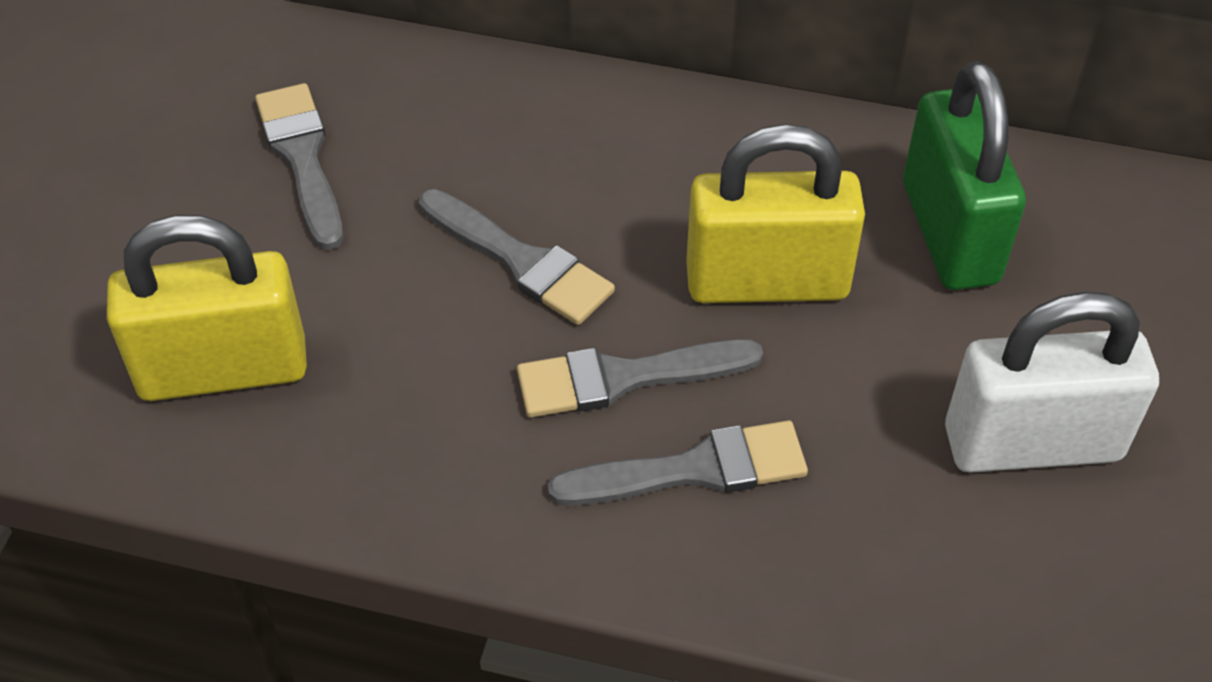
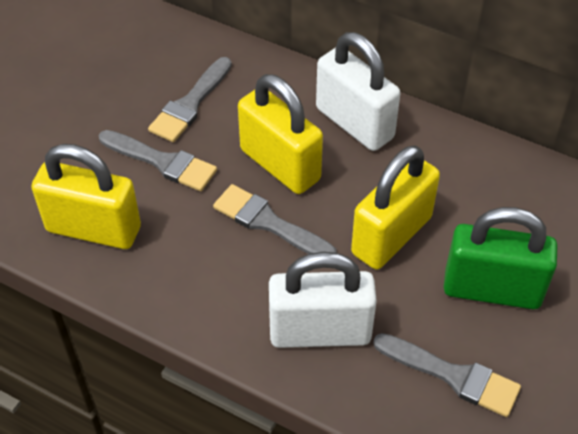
white padlock: 1 -> 2
yellow padlock: 2 -> 3

